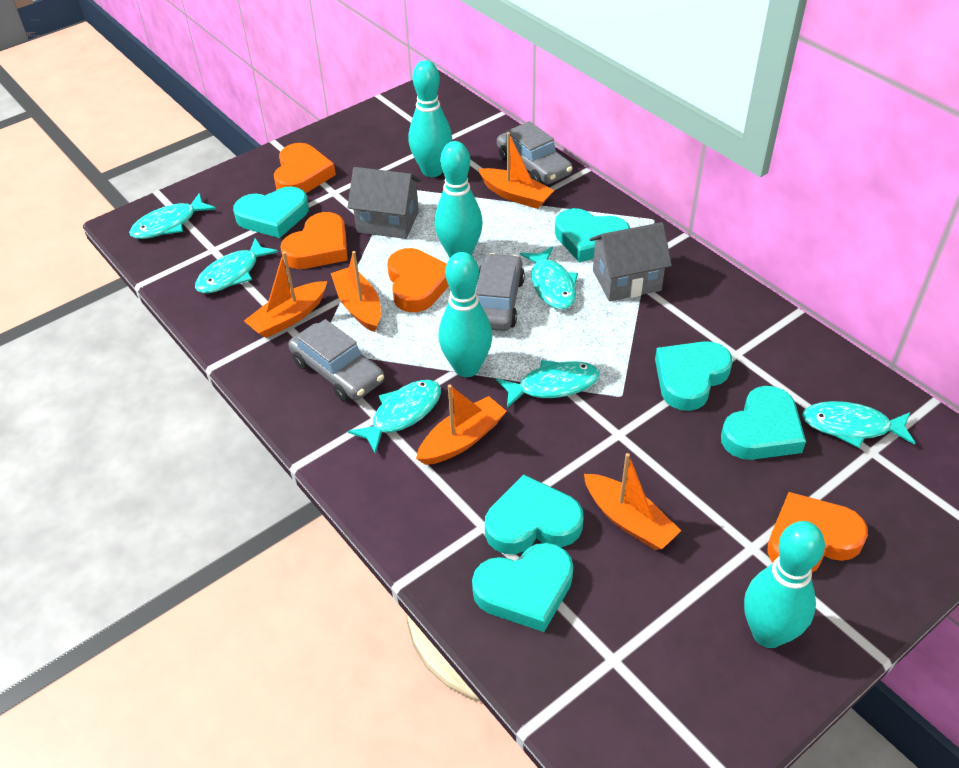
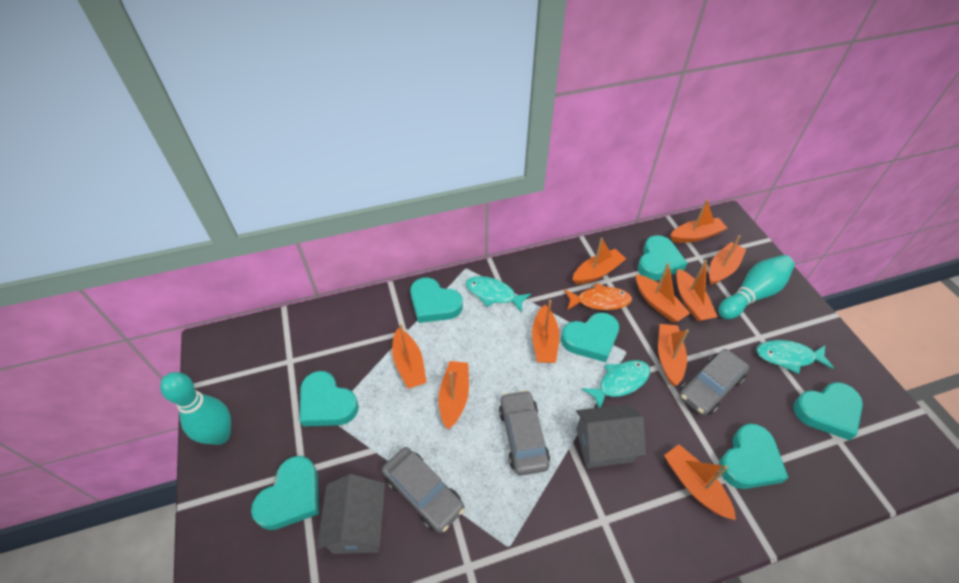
orange boat: 5 -> 10
orange fish: 0 -> 1
orange heart: 4 -> 0
turquoise bowling pin: 4 -> 2
turquoise fish: 6 -> 3
turquoise heart: 6 -> 7

